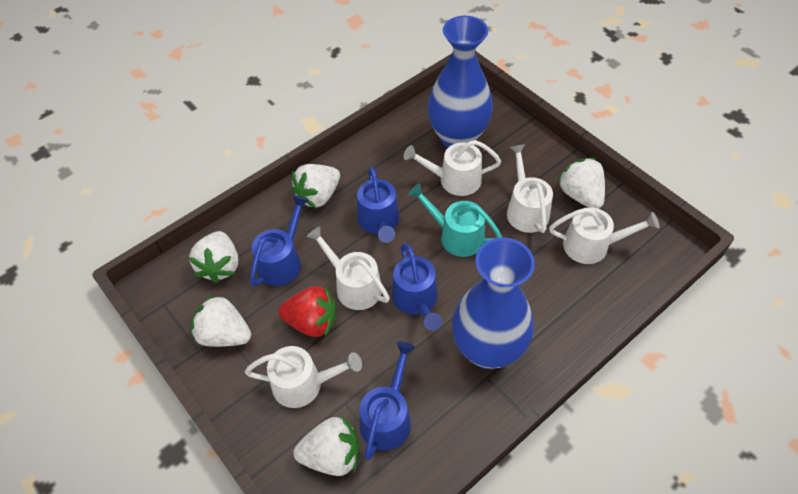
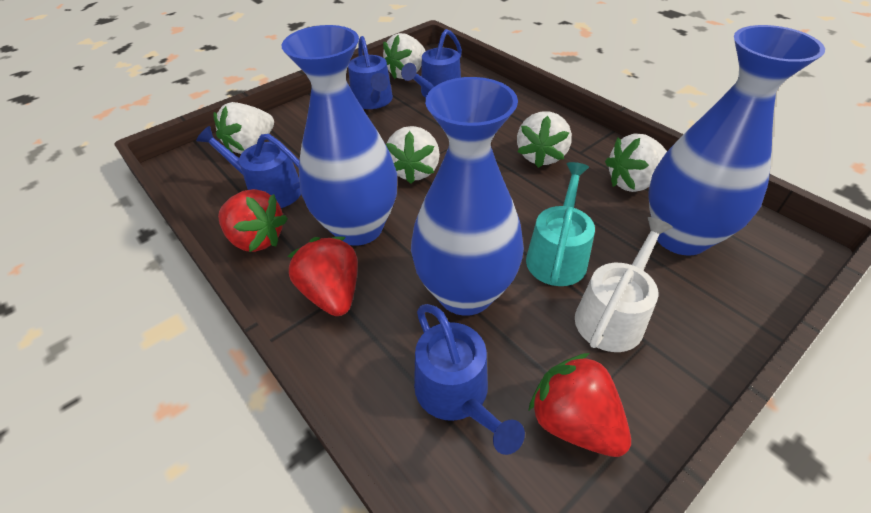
blue vase: 2 -> 3
red strawberry: 1 -> 3
white watering can: 5 -> 1

